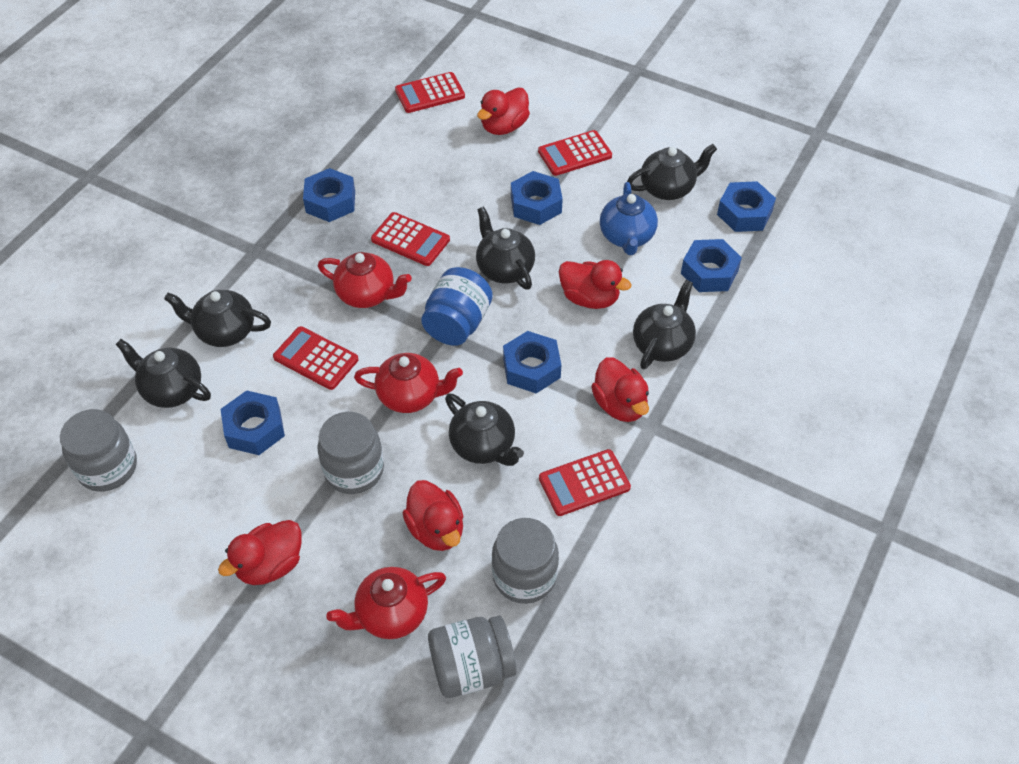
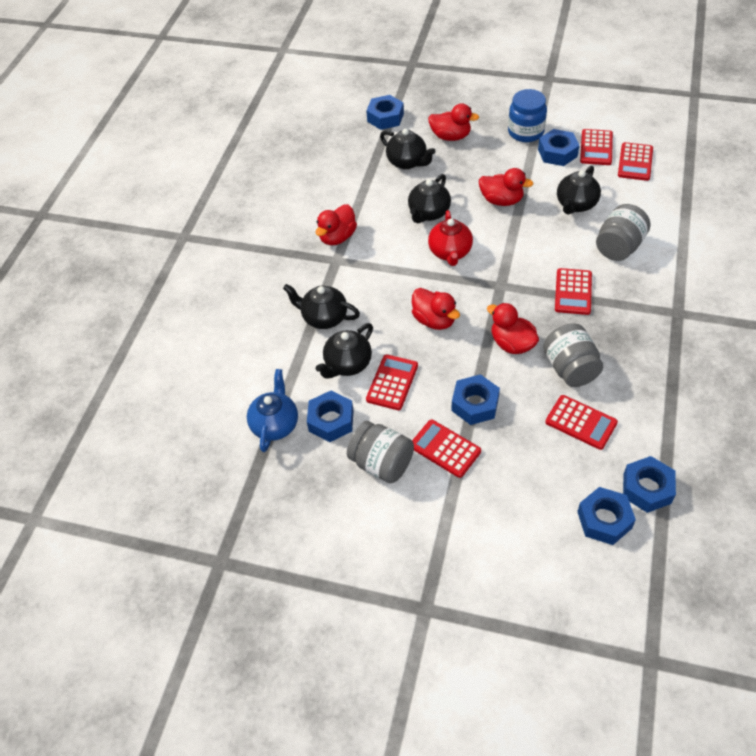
black teapot: 6 -> 5
grey jar: 4 -> 3
red calculator: 5 -> 6
red teapot: 3 -> 1

